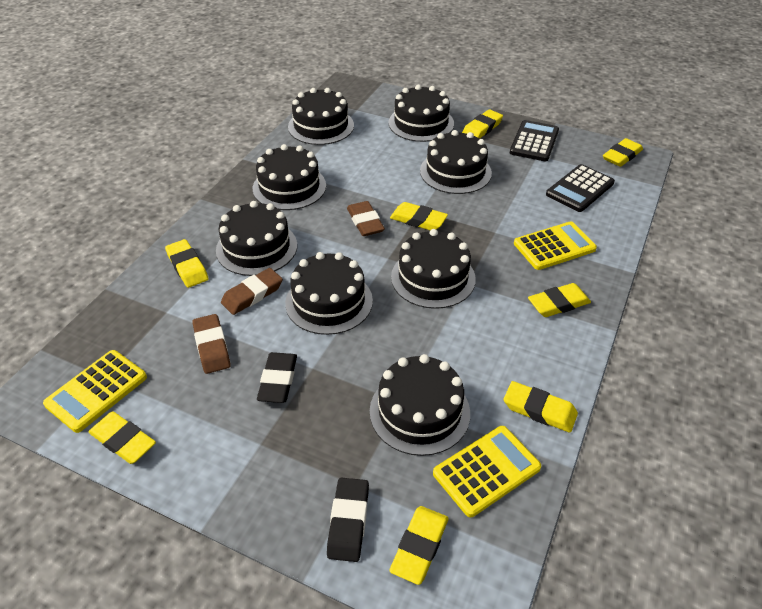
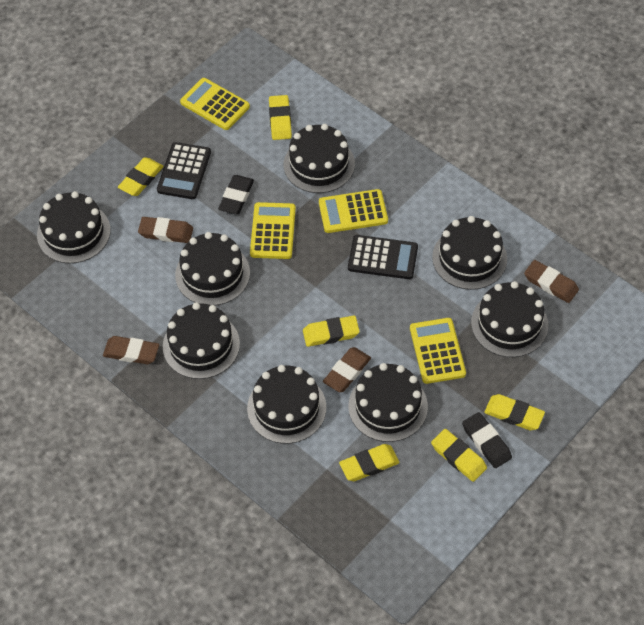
brown eraser: 3 -> 4
yellow calculator: 3 -> 4
yellow eraser: 8 -> 6

